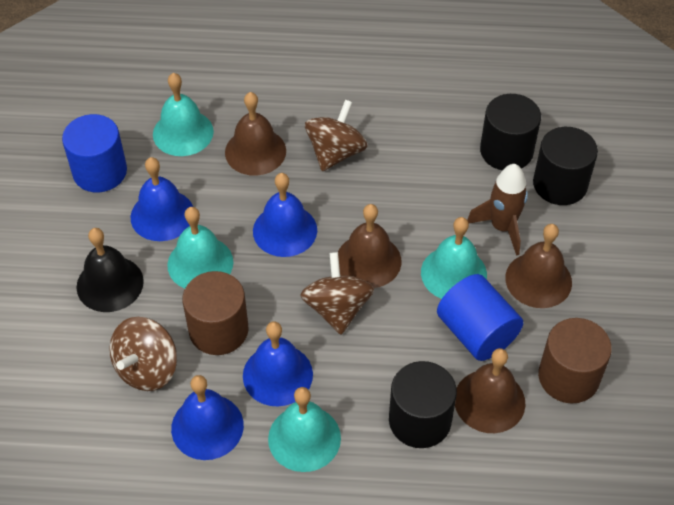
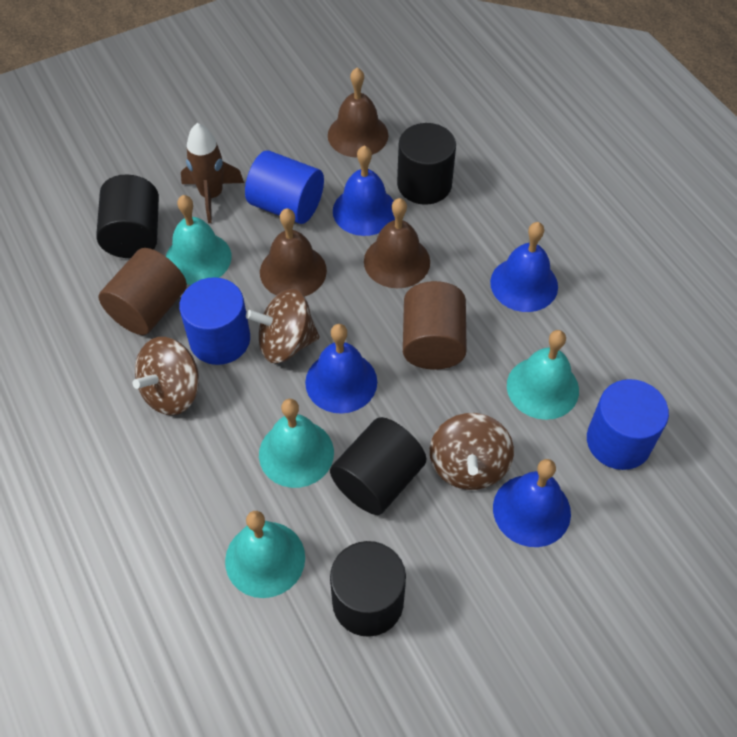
black bell: 1 -> 0
black cylinder: 3 -> 4
blue cylinder: 2 -> 3
brown bell: 4 -> 3

